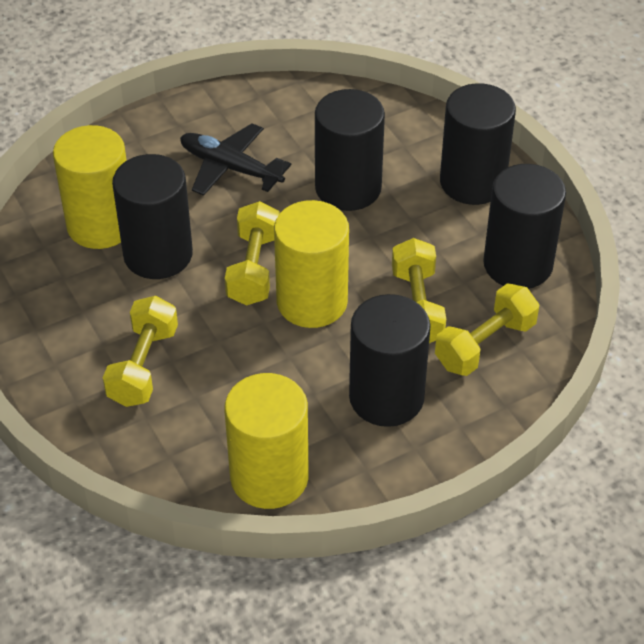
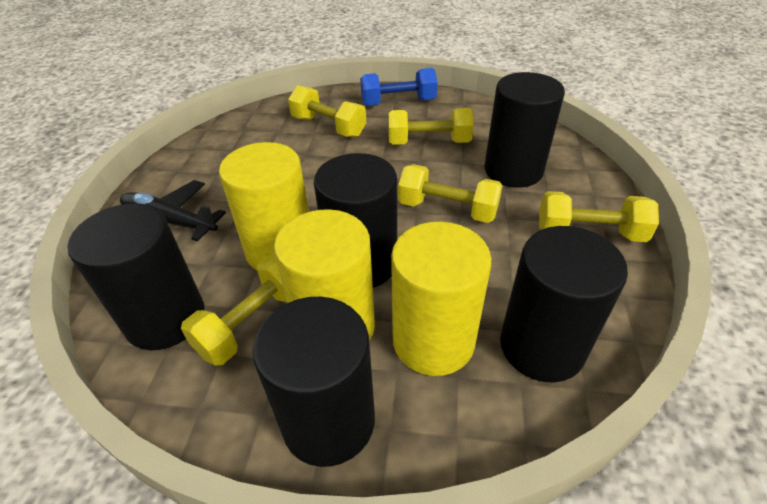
blue dumbbell: 0 -> 1
yellow dumbbell: 4 -> 5

